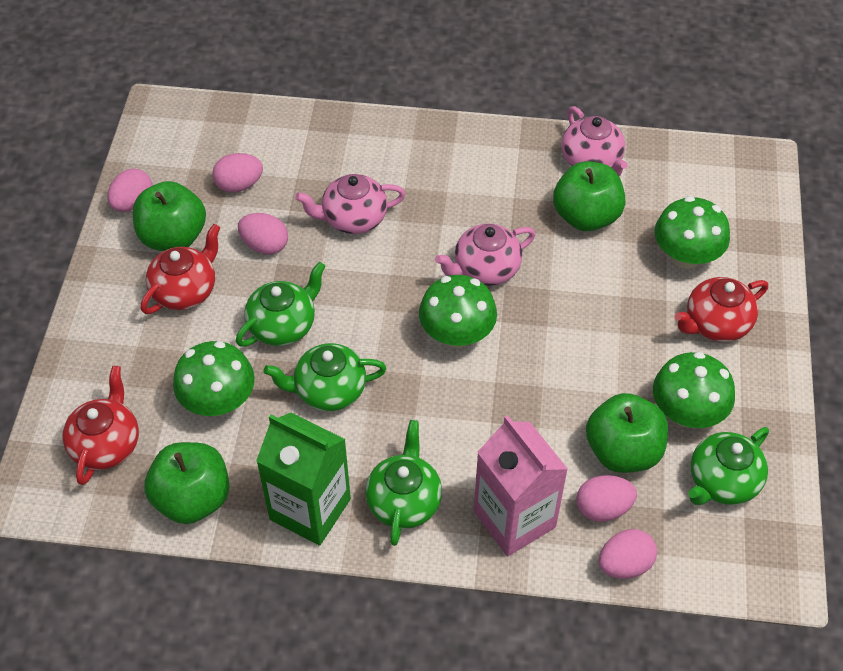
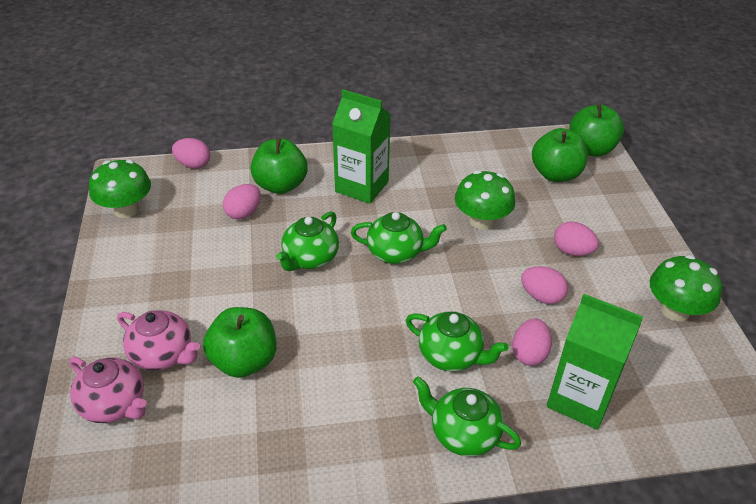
green carton: 1 -> 2
green mushroom: 4 -> 3
pink carton: 1 -> 0
pink teapot: 3 -> 2
red teapot: 3 -> 0

